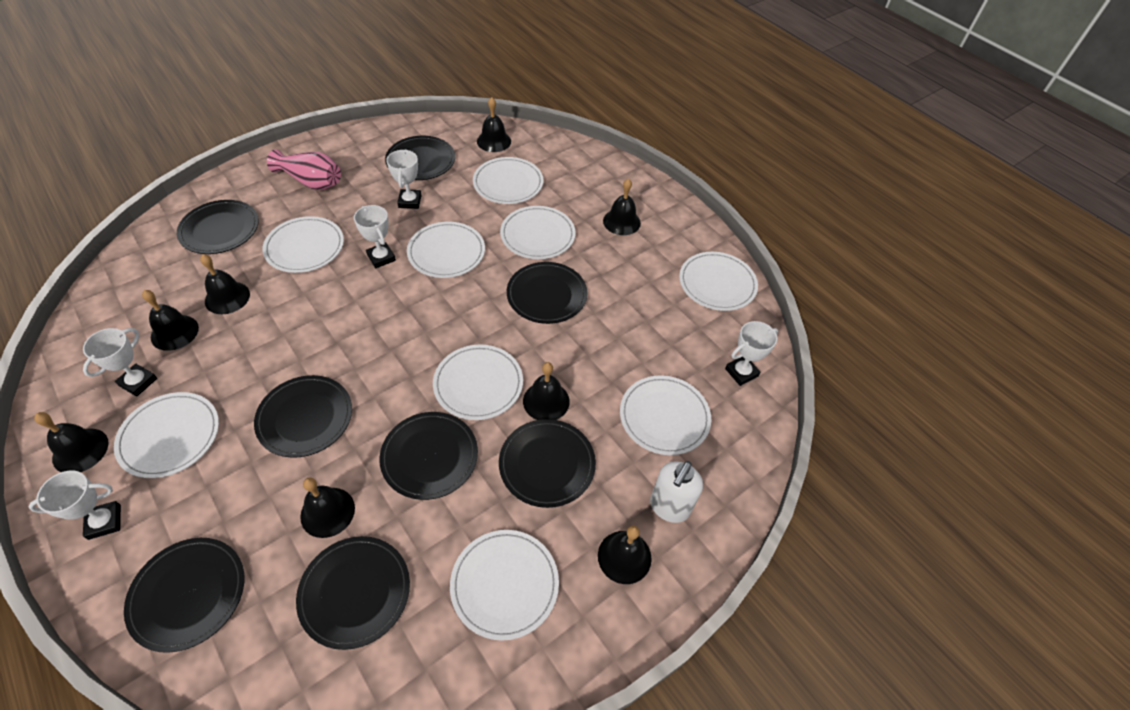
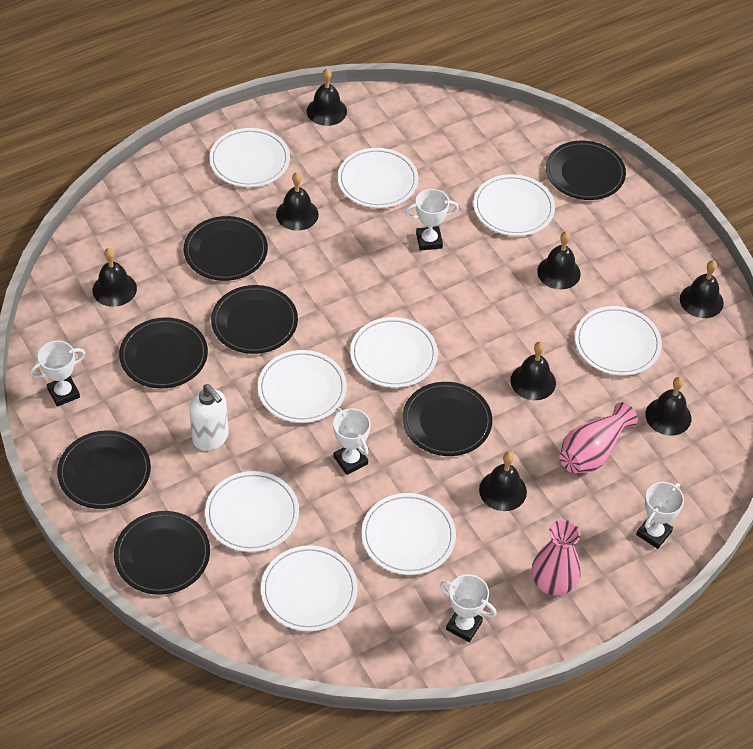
black plate: 8 -> 7
pink vase: 1 -> 2

